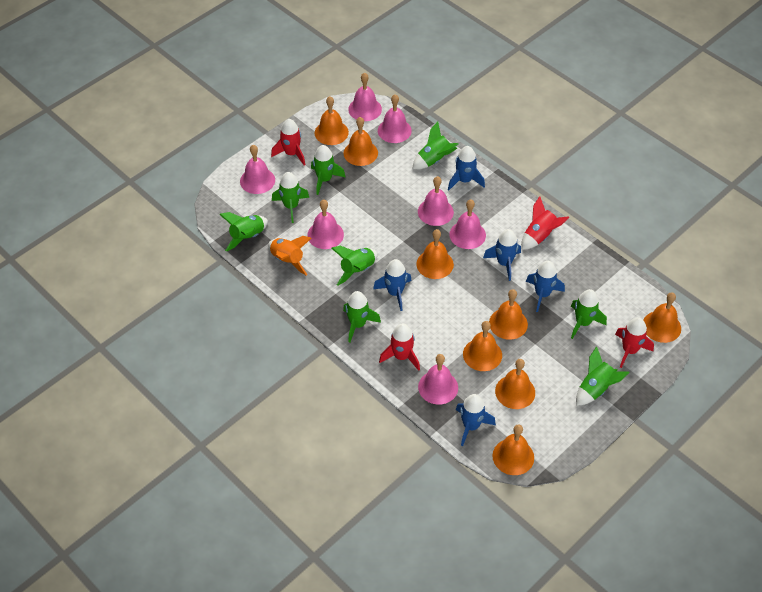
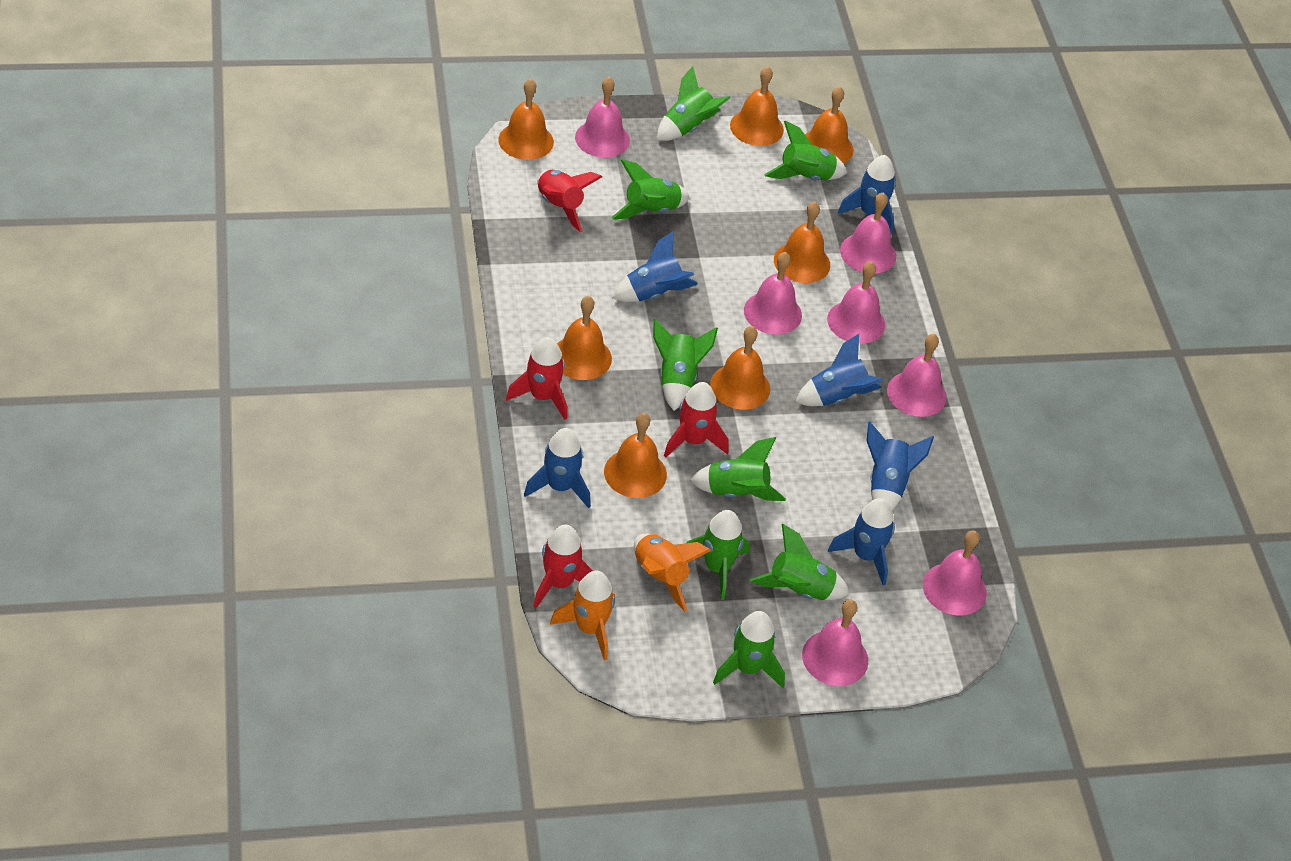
blue rocket: 5 -> 6
orange bell: 8 -> 7
orange rocket: 1 -> 2

